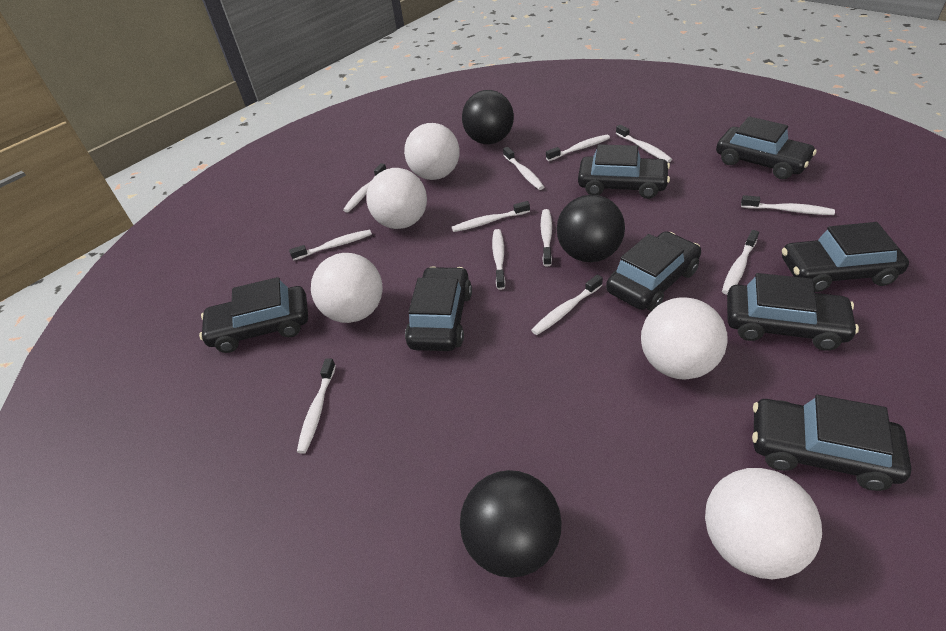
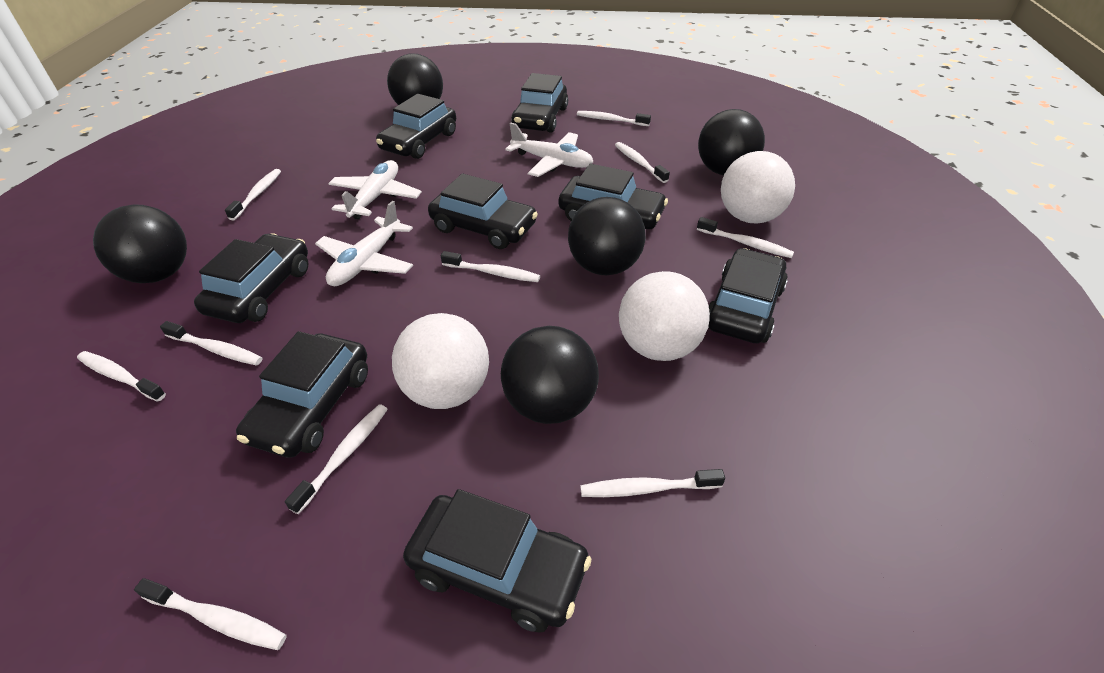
black ball: 3 -> 5
white ball: 5 -> 3
white plane: 0 -> 3
white toothbrush: 12 -> 10

